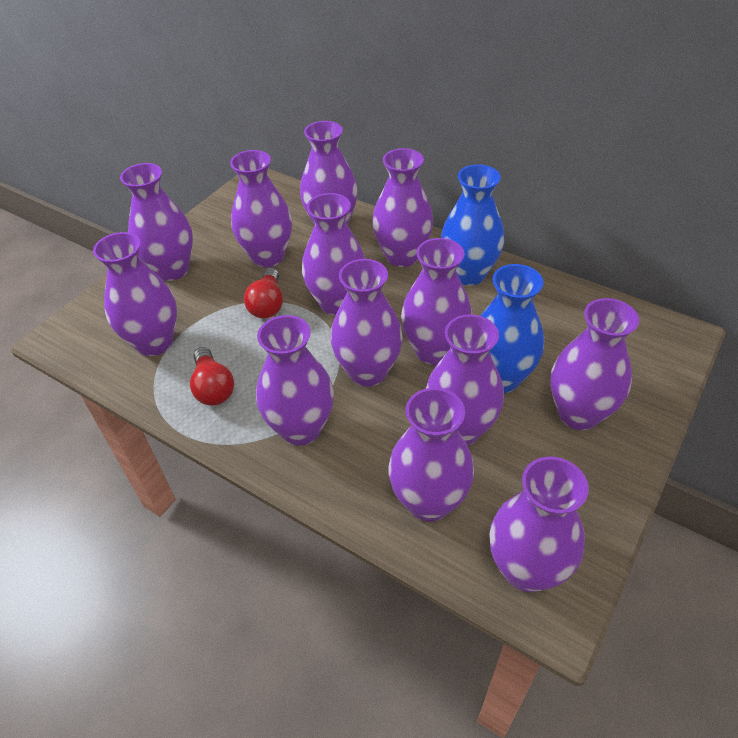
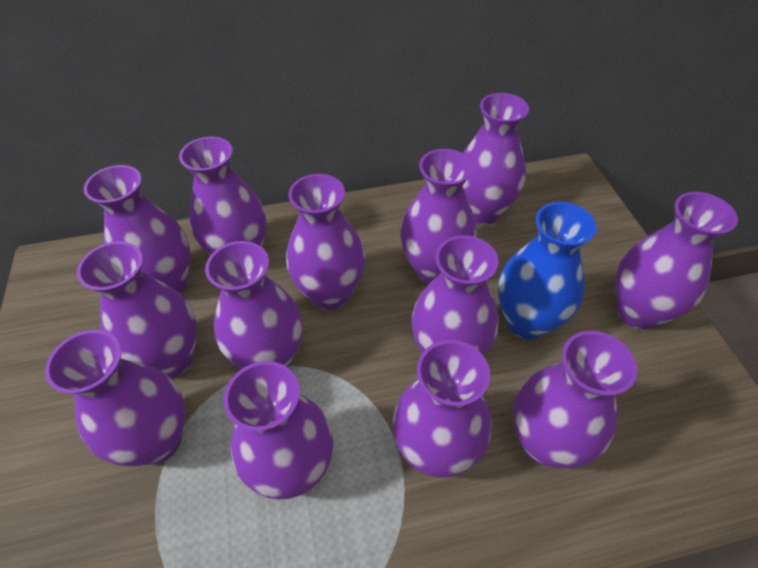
blue vase: 2 -> 1
red light bulb: 2 -> 0

